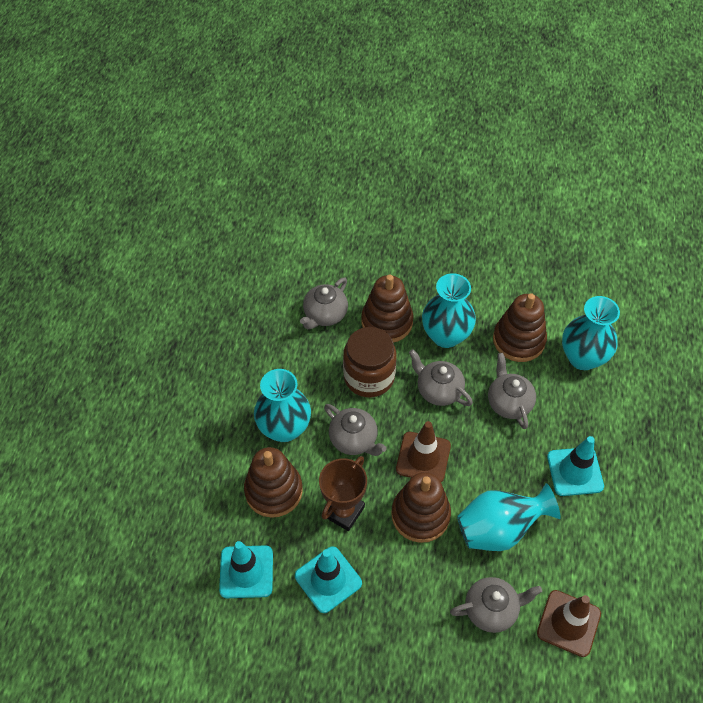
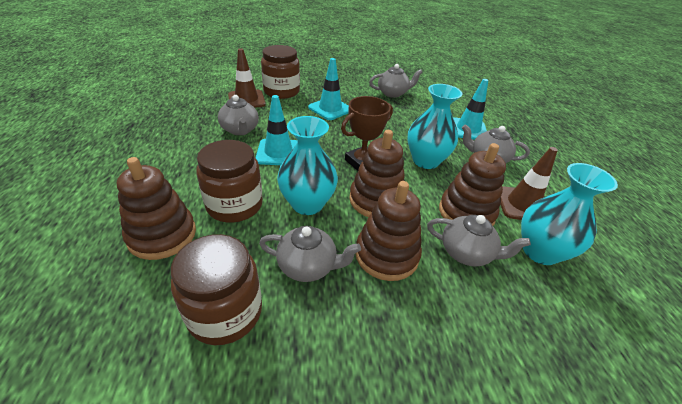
brown jar: 1 -> 3
turquoise vase: 4 -> 3

